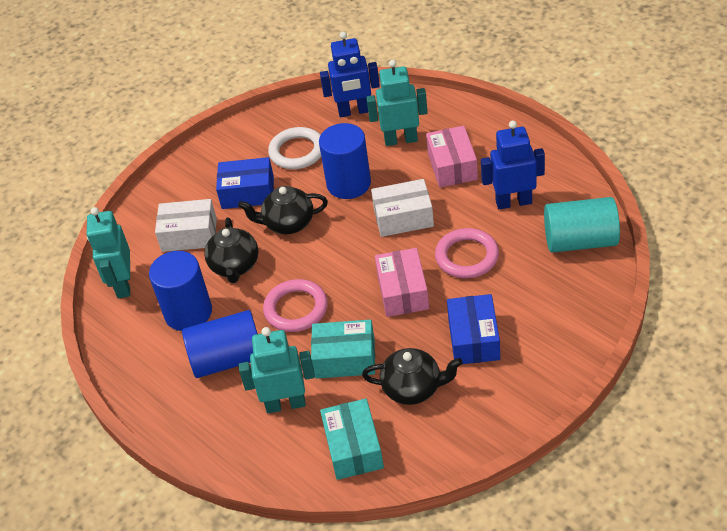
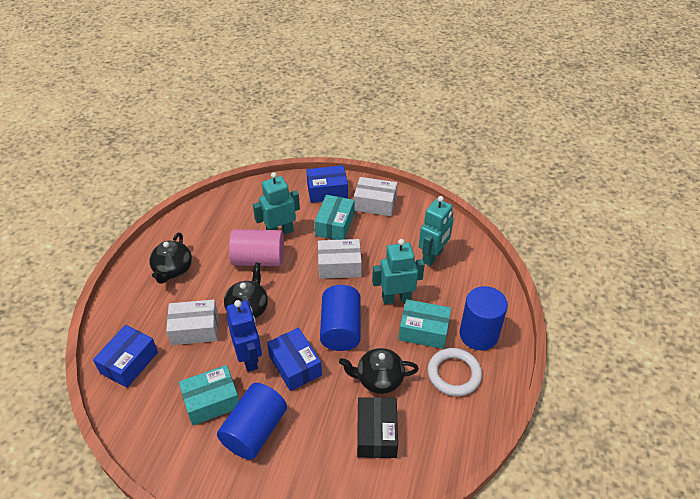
black box: 0 -> 1
blue box: 2 -> 3
blue robot: 2 -> 1
pink box: 2 -> 0
pink cylinder: 0 -> 1
pink ring: 2 -> 0
turquoise box: 2 -> 3
turquoise cylinder: 1 -> 0
white box: 2 -> 3

